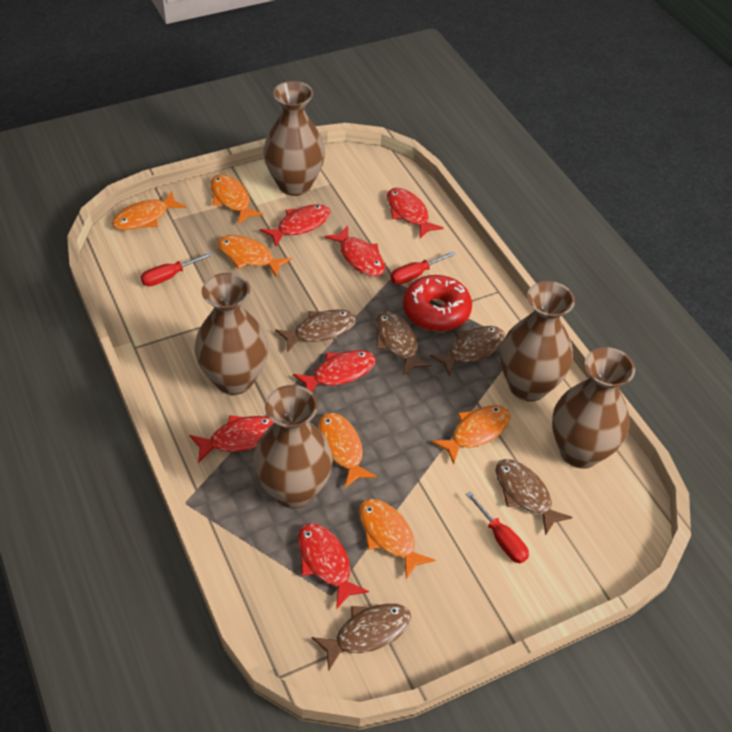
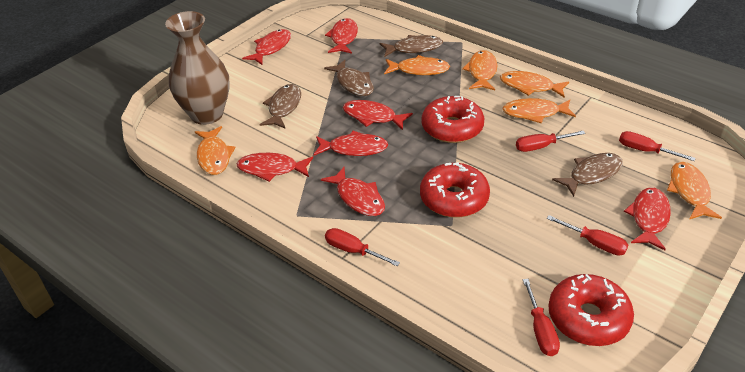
brown fish: 5 -> 4
brown vase: 5 -> 1
red donut: 1 -> 3
red fish: 6 -> 7
red screwdriver: 3 -> 5

